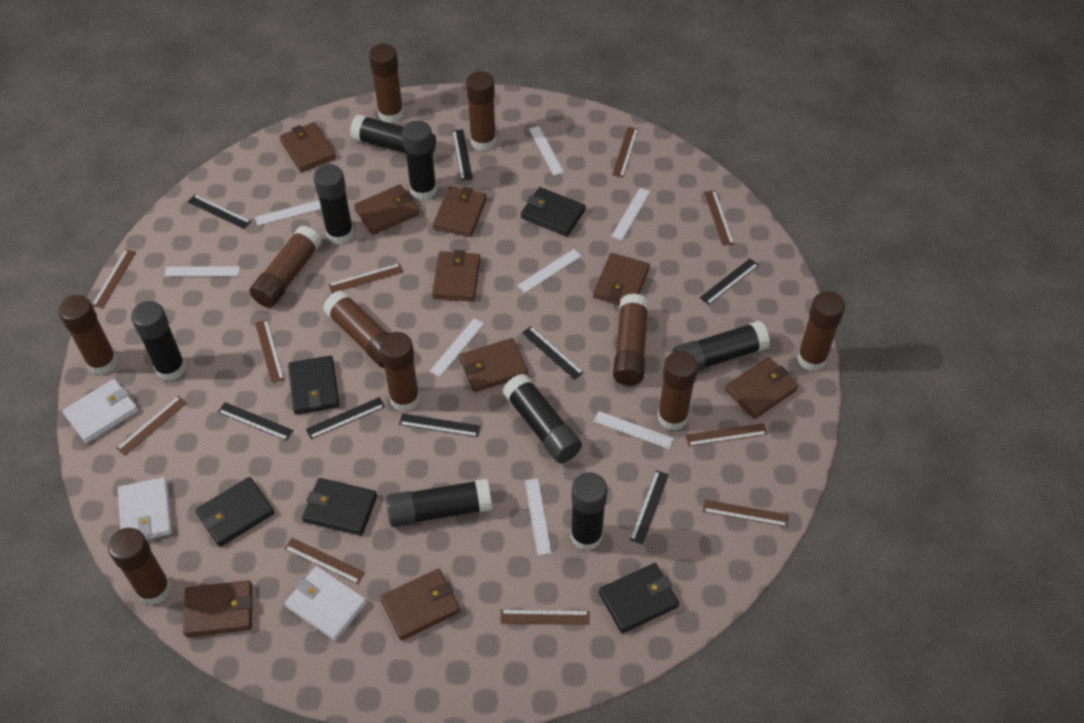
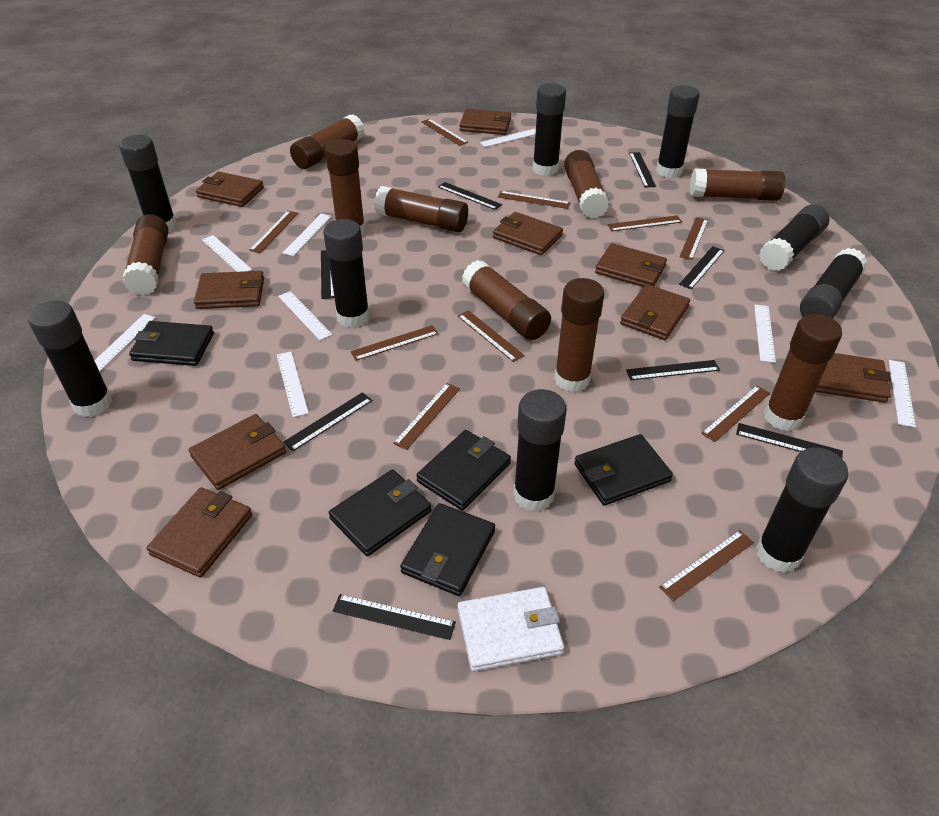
black glue stick: 8 -> 9
brown glue stick: 10 -> 9
white wallet: 3 -> 1

